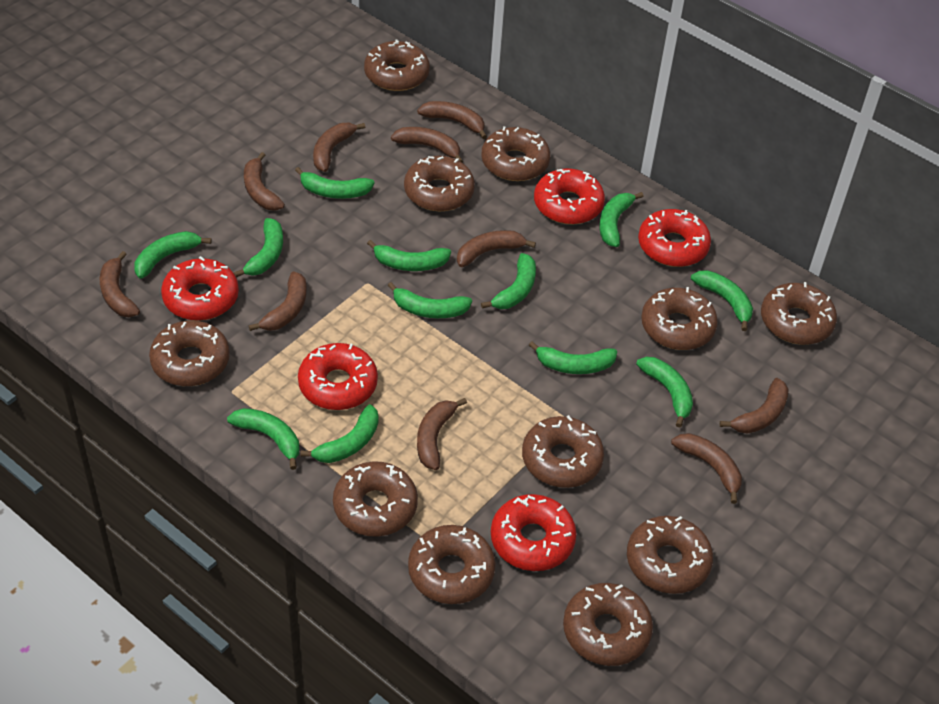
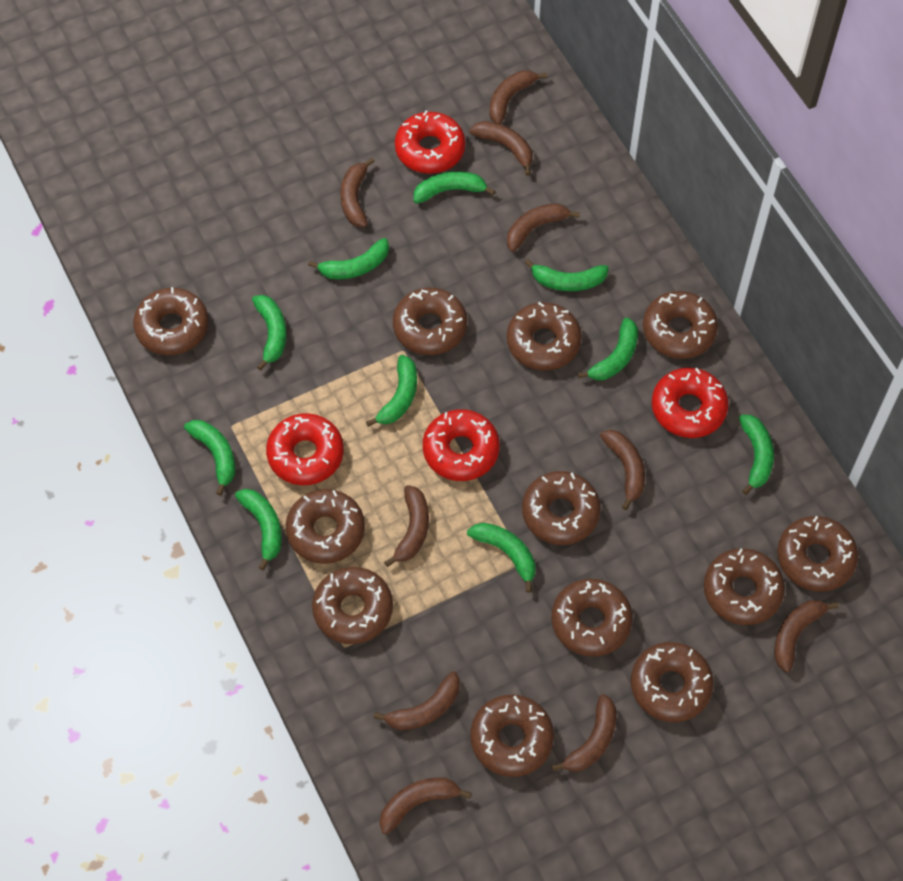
brown donut: 11 -> 12
green banana: 12 -> 10
red donut: 5 -> 4

